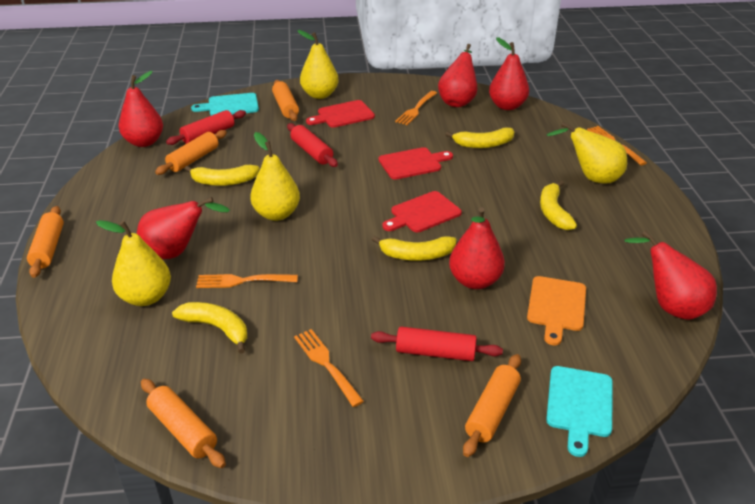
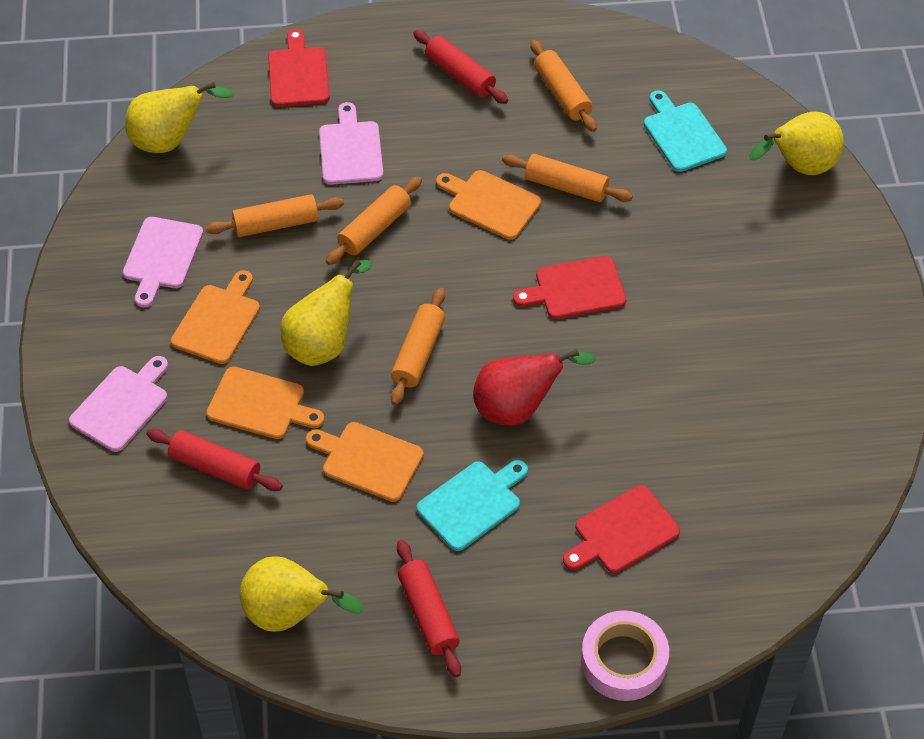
orange cutting board: 1 -> 4
orange fork: 4 -> 0
pink cutting board: 0 -> 3
pink tape: 0 -> 1
red pear: 6 -> 1
yellow banana: 5 -> 0

